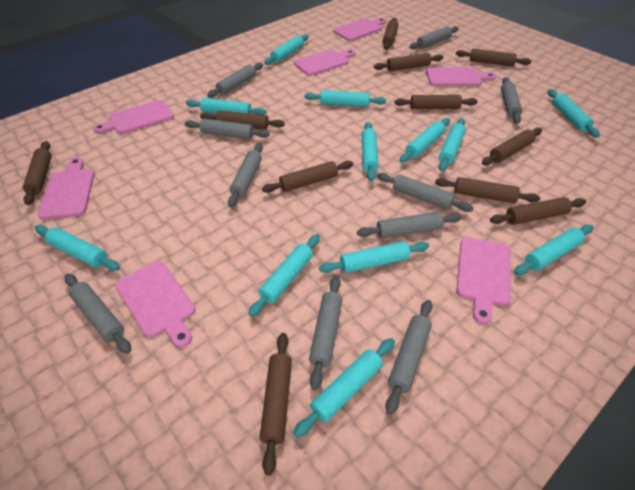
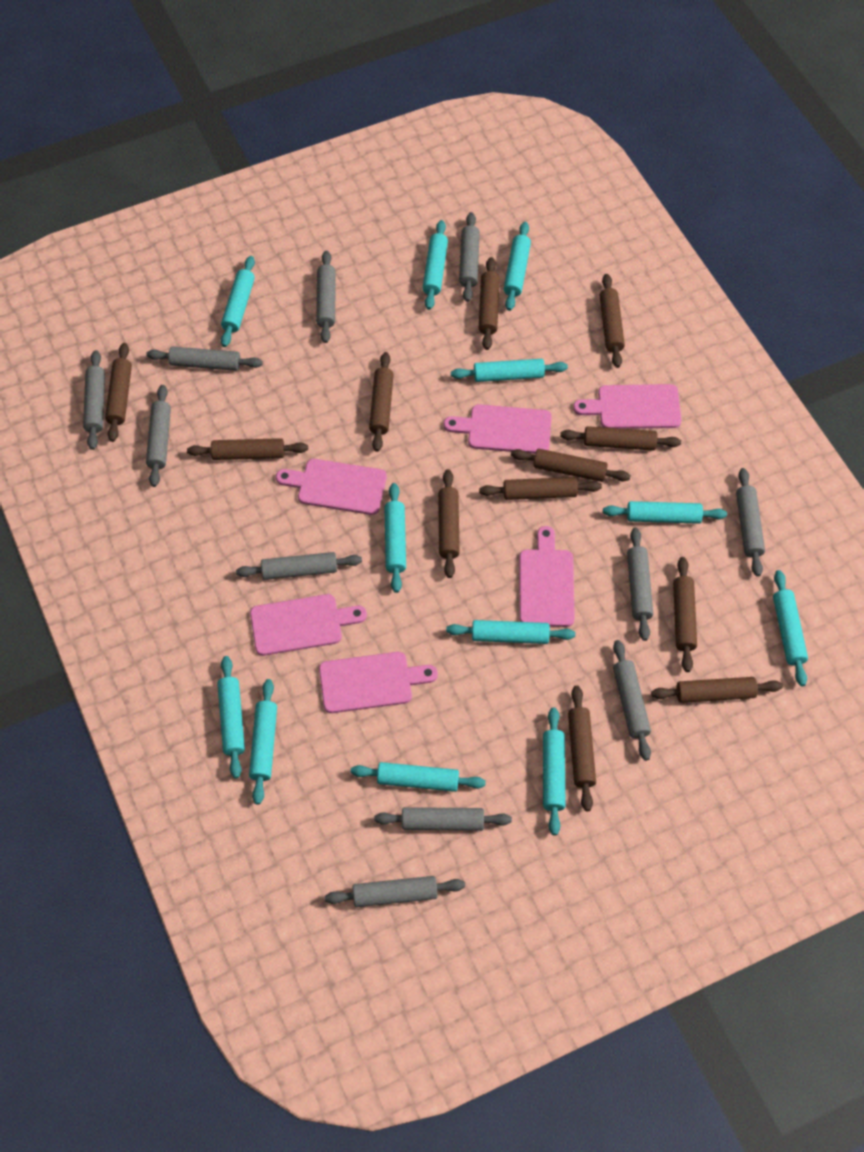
brown rolling pin: 11 -> 12
grey rolling pin: 10 -> 11
pink cutting board: 7 -> 6

